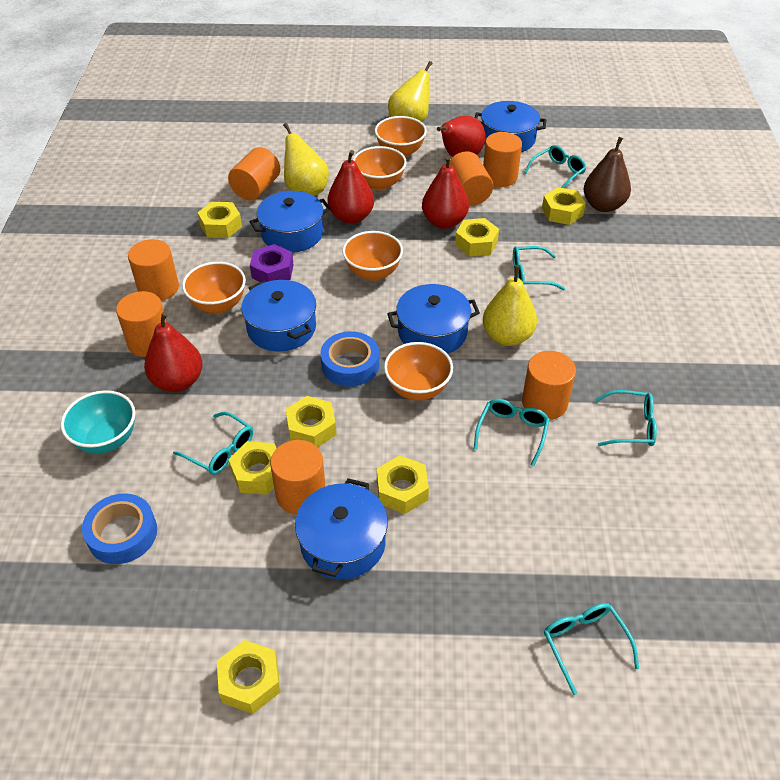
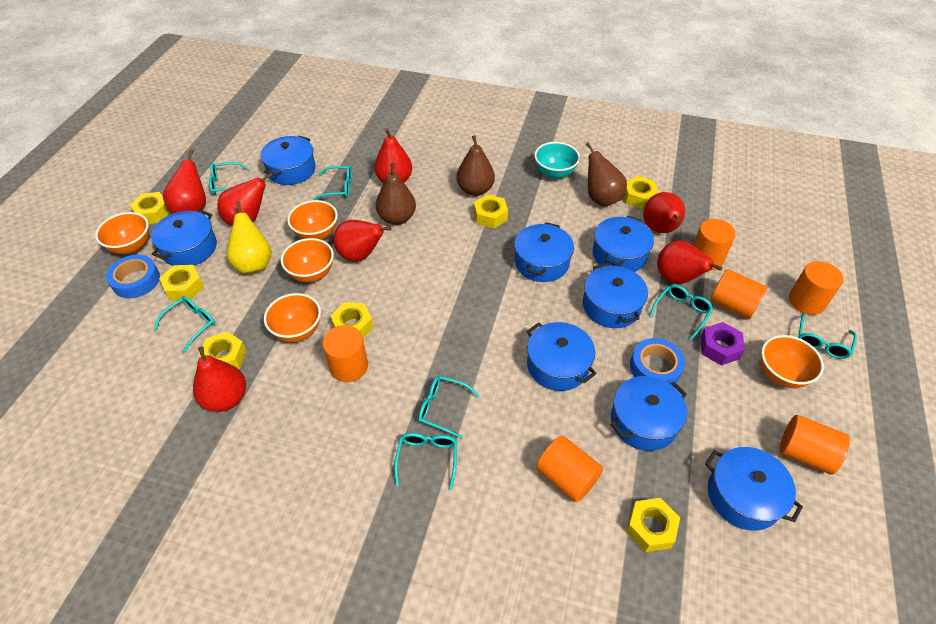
blue pot: 5 -> 8
brown pear: 1 -> 3
orange cylinder: 7 -> 6
red pear: 4 -> 7
turquoise glasses: 6 -> 7
yellow pear: 3 -> 1

